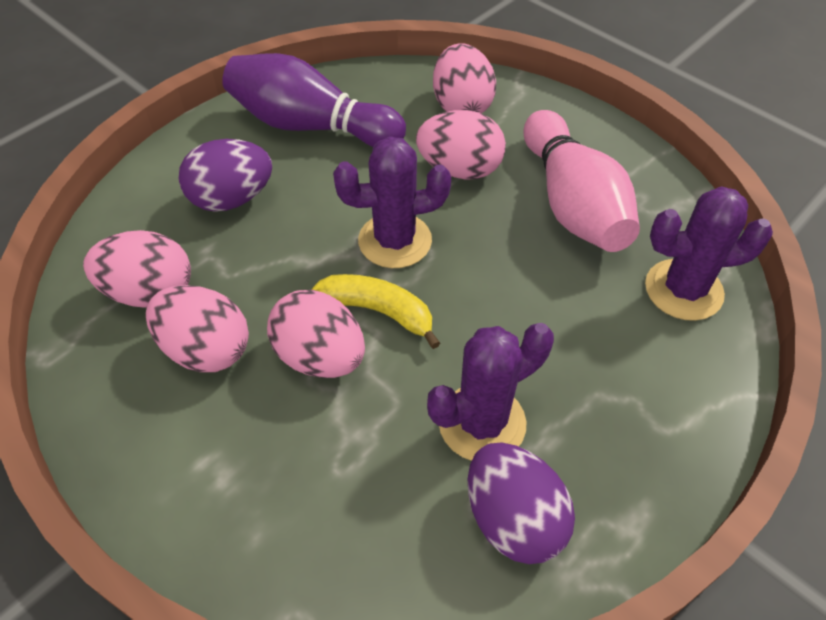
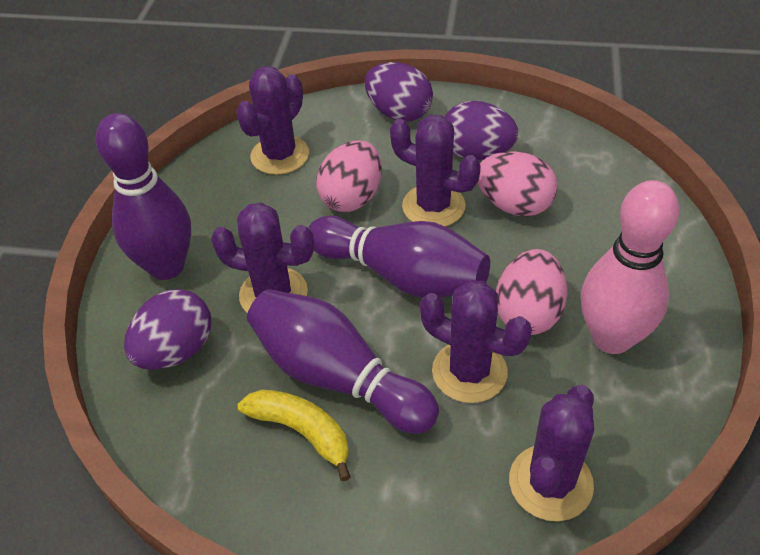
pink egg: 5 -> 3
purple bowling pin: 1 -> 3
purple cactus: 3 -> 5
purple egg: 2 -> 3

